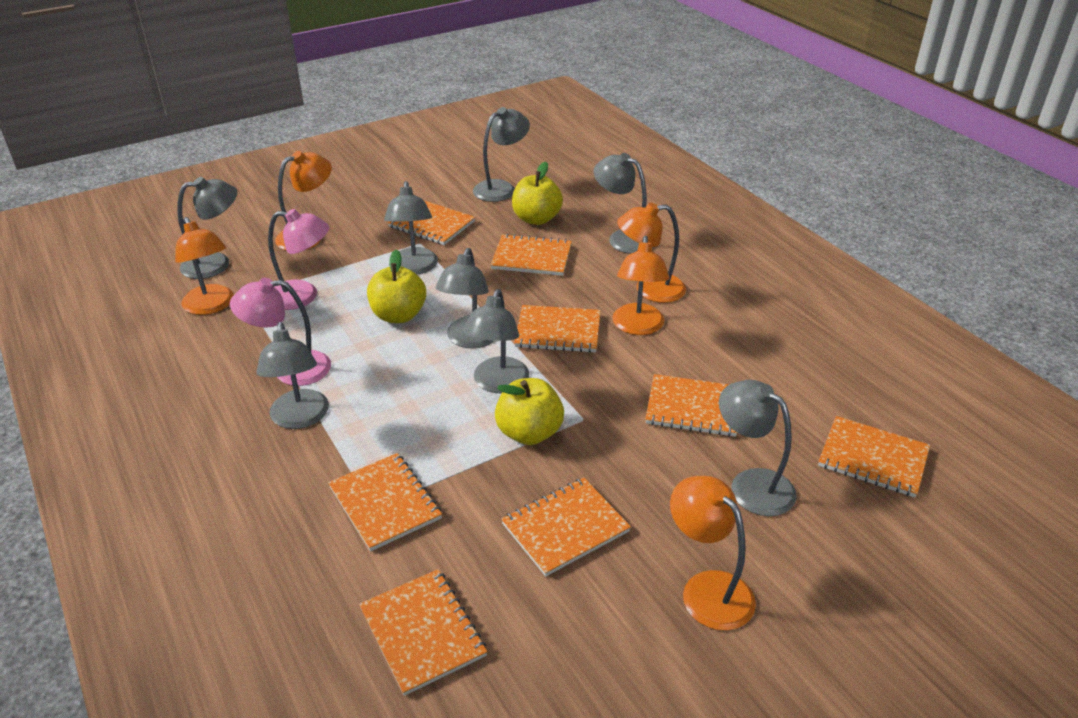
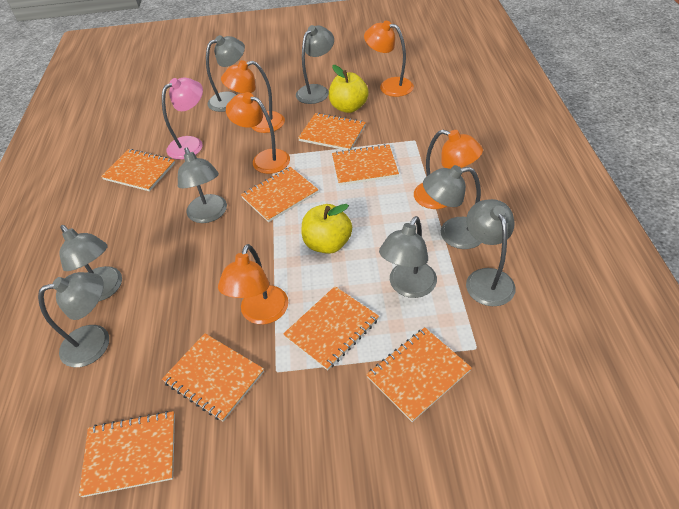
pink lamp: 2 -> 1
yellow apple: 3 -> 2

